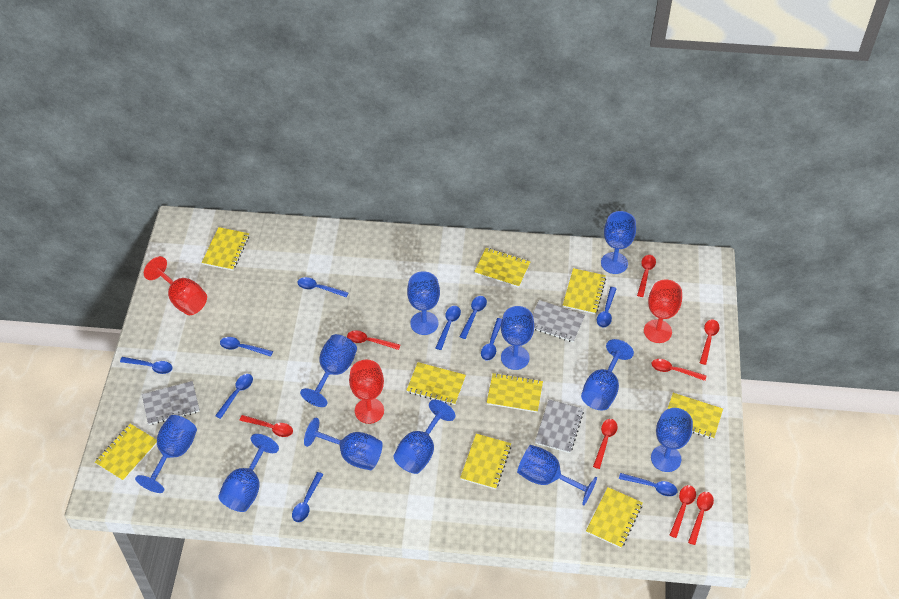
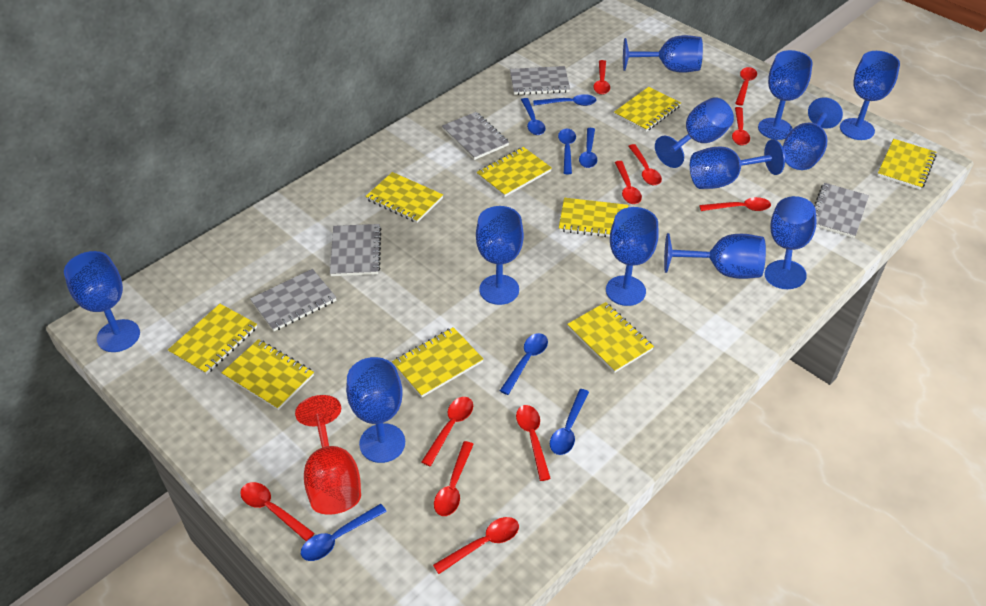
blue goblet: 11 -> 12
blue spoon: 10 -> 7
grey notebook: 3 -> 5
red goblet: 3 -> 1
red spoon: 8 -> 11

